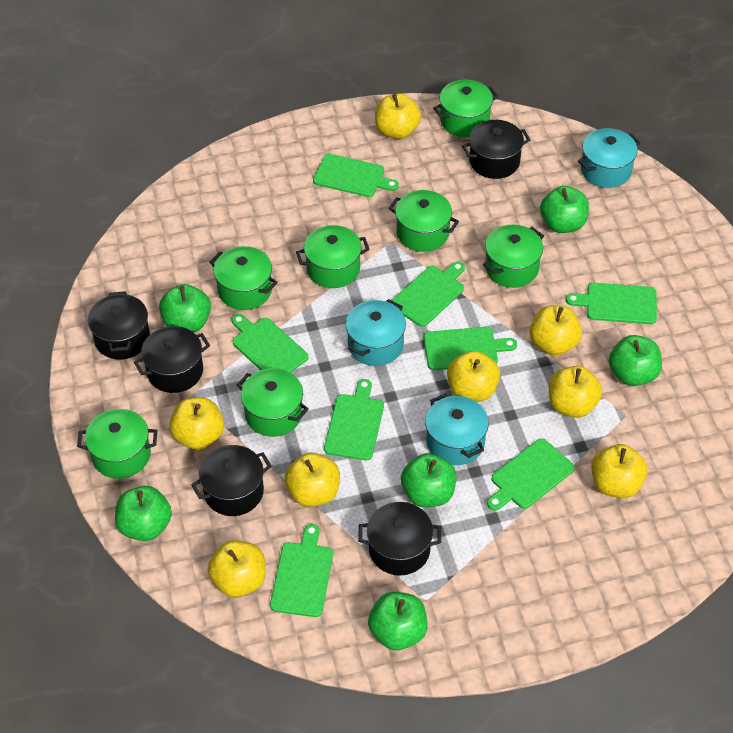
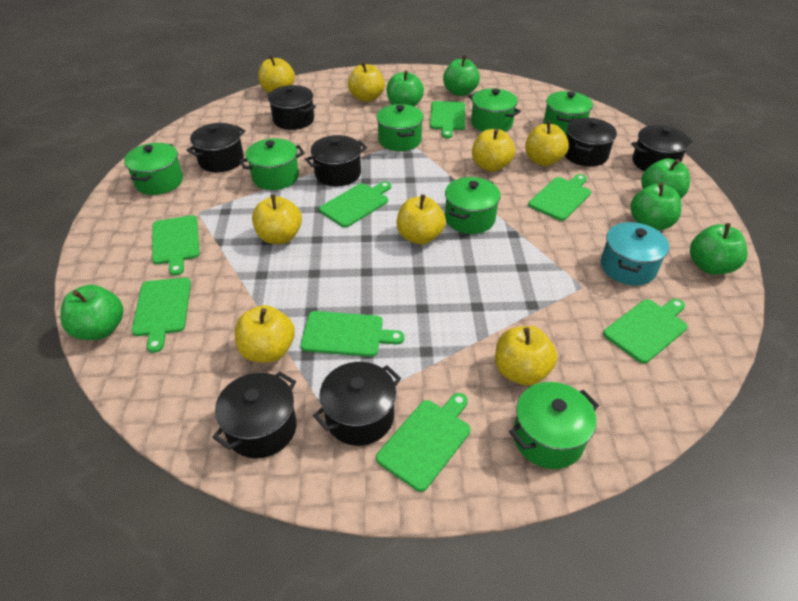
black pot: 5 -> 7
turquoise pot: 3 -> 1

